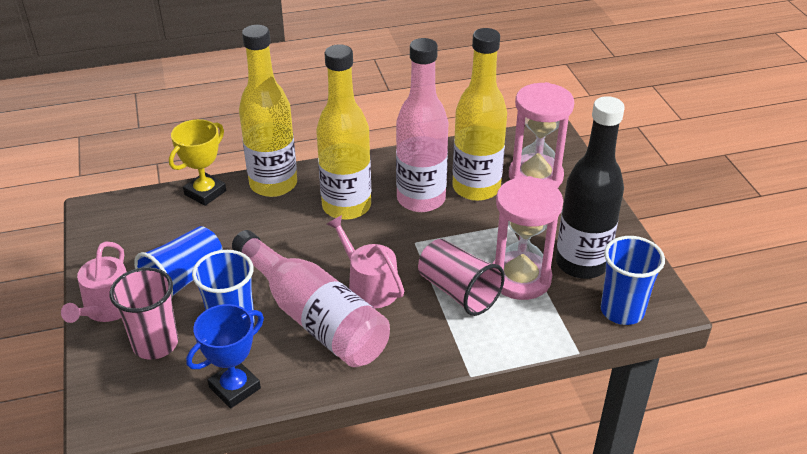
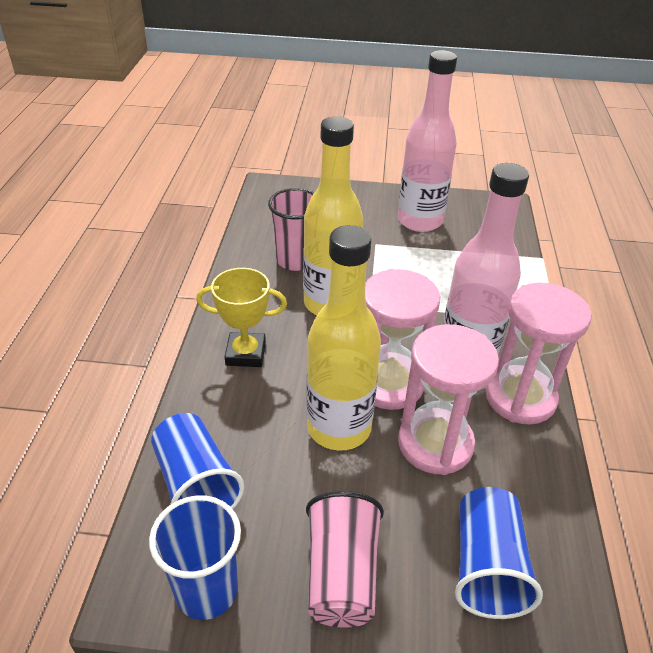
black bottle: 1 -> 0
blue trophy: 1 -> 0
pink hourglass: 2 -> 3
pink watering can: 2 -> 0
yellow bottle: 3 -> 2

